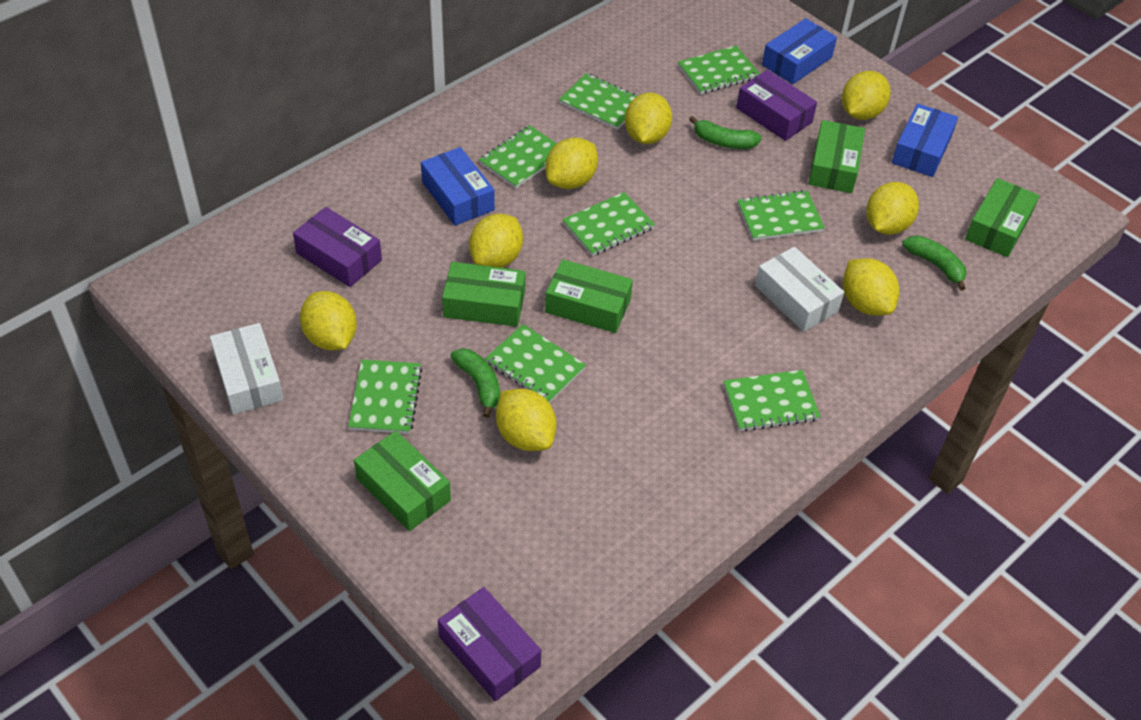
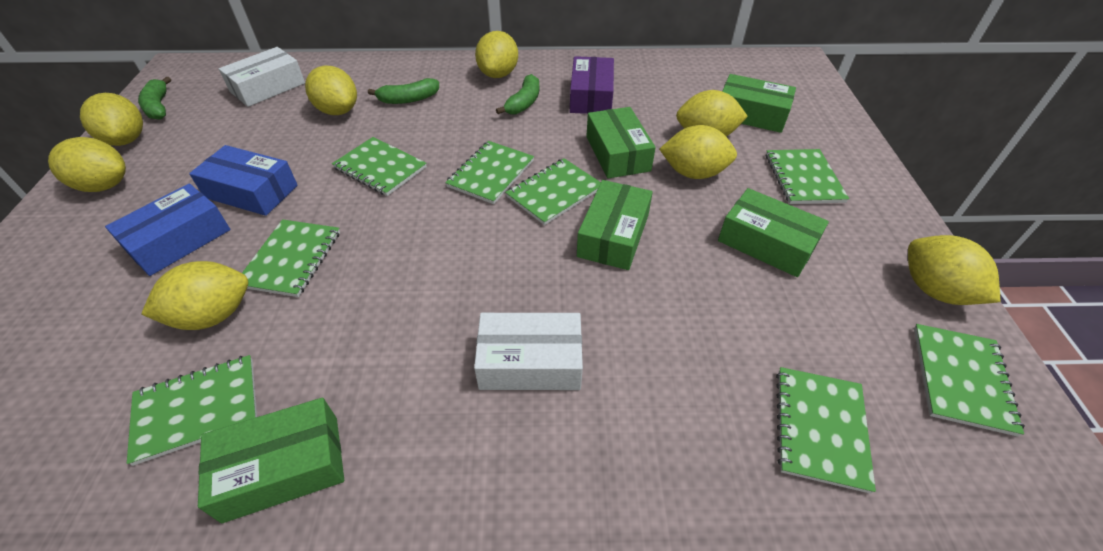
blue box: 3 -> 2
purple box: 3 -> 1

